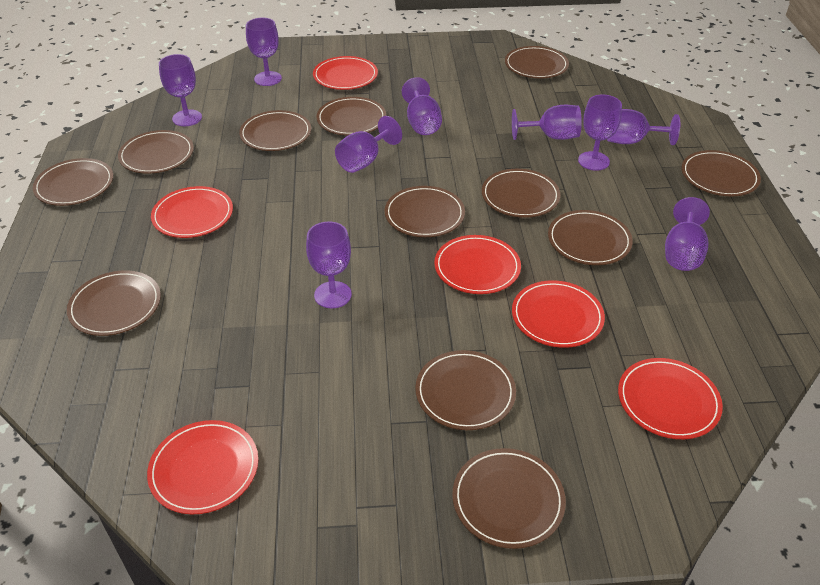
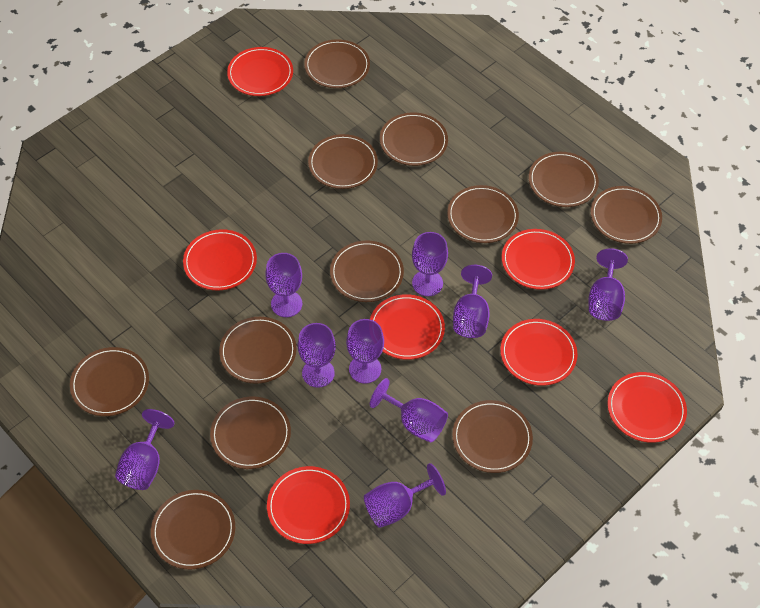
red plate: 6 -> 7

